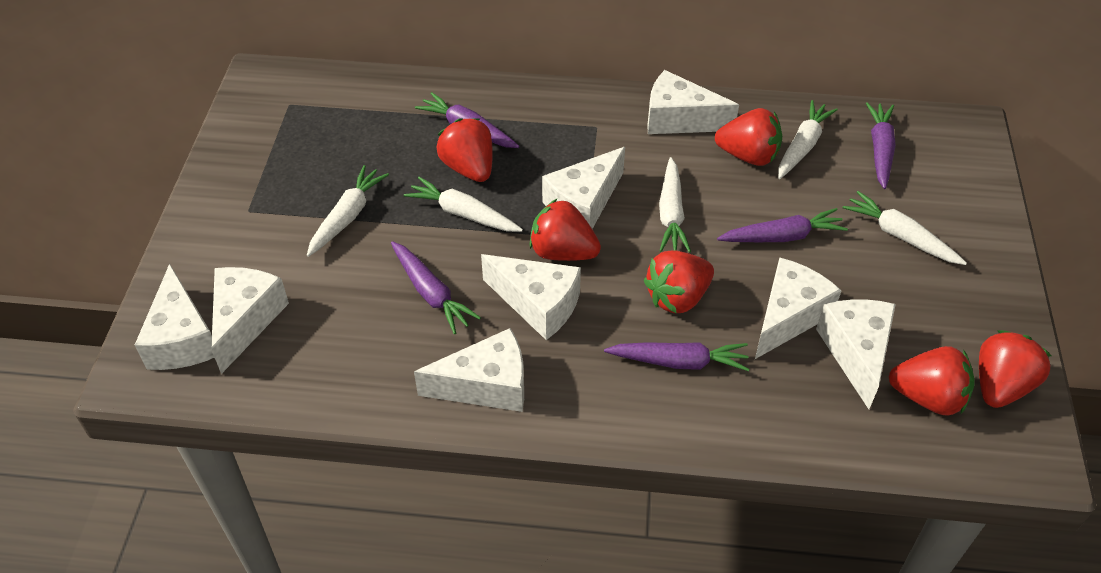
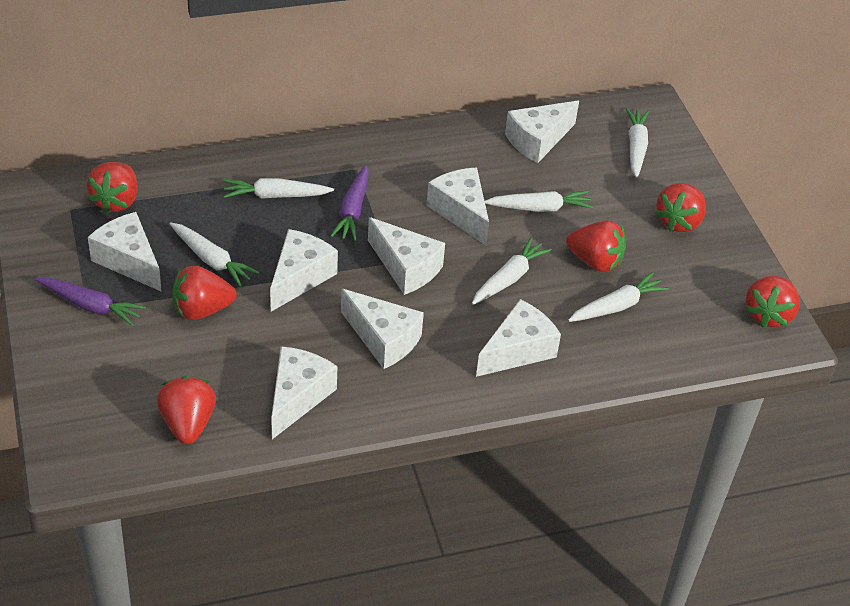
purple carrot: 5 -> 2
white carrot: 5 -> 6

